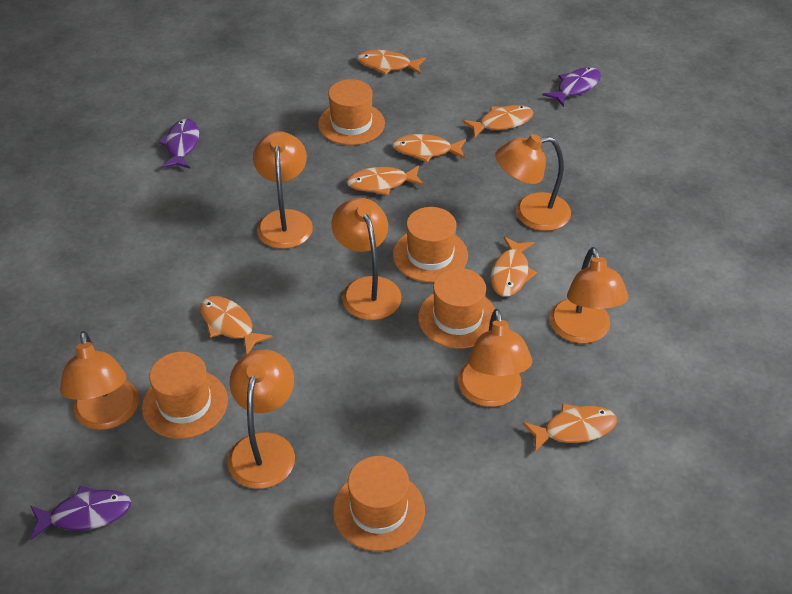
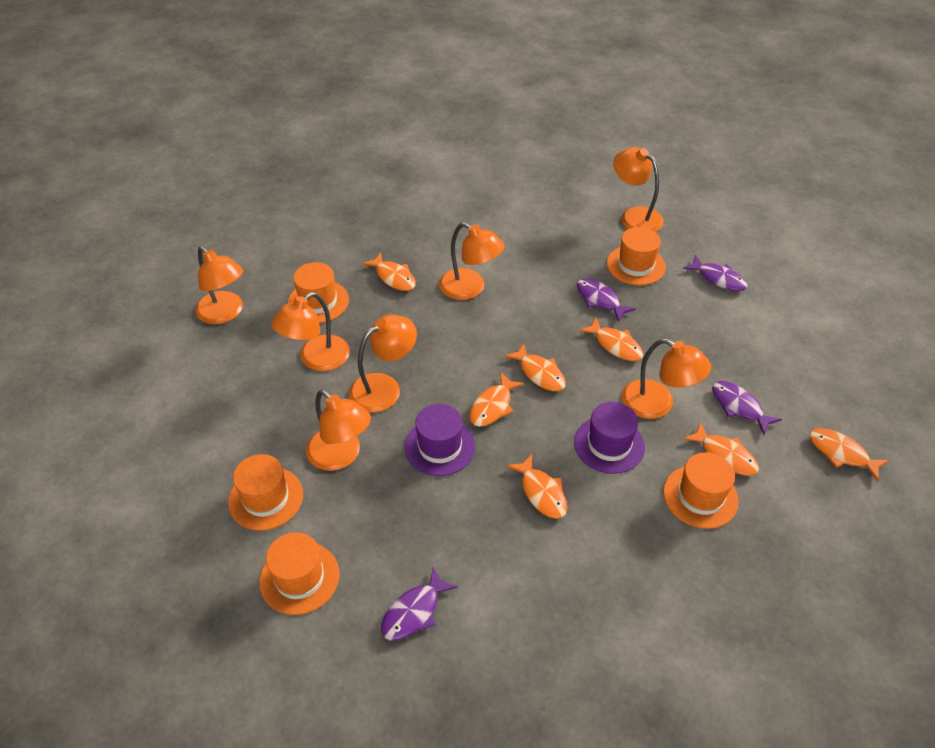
purple fish: 3 -> 4
purple hat: 0 -> 2

